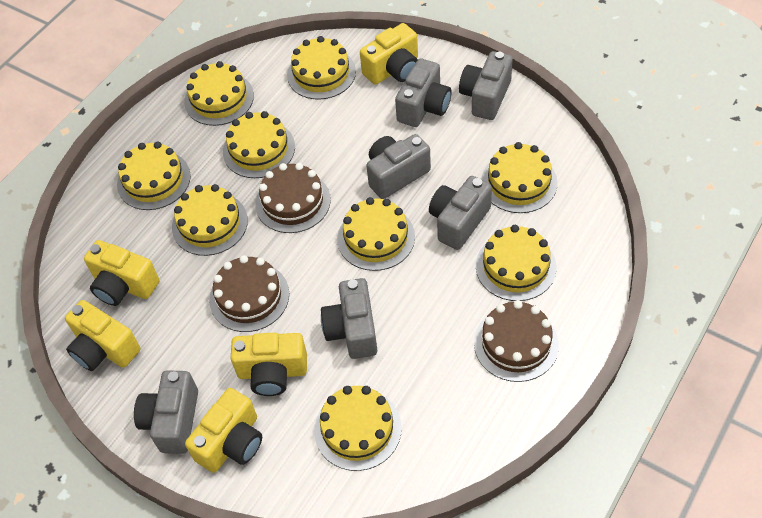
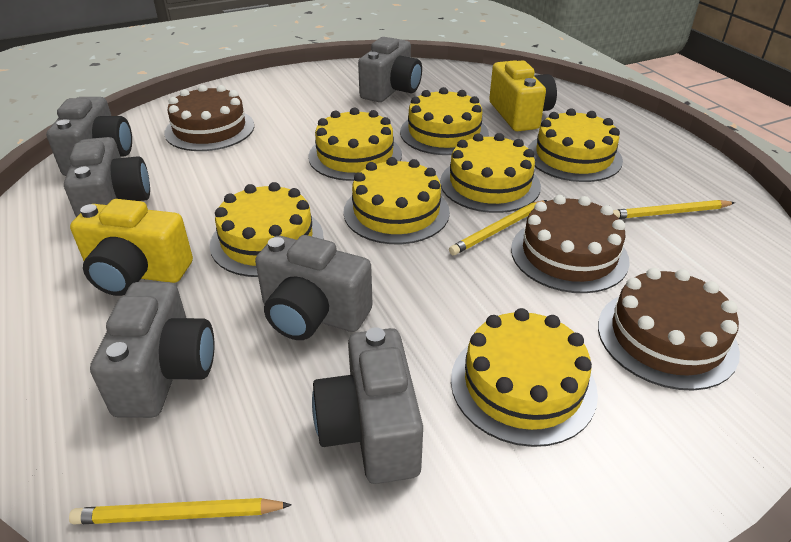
yellow cake: 9 -> 7
yellow camera: 5 -> 2
yellow pencil: 0 -> 3

